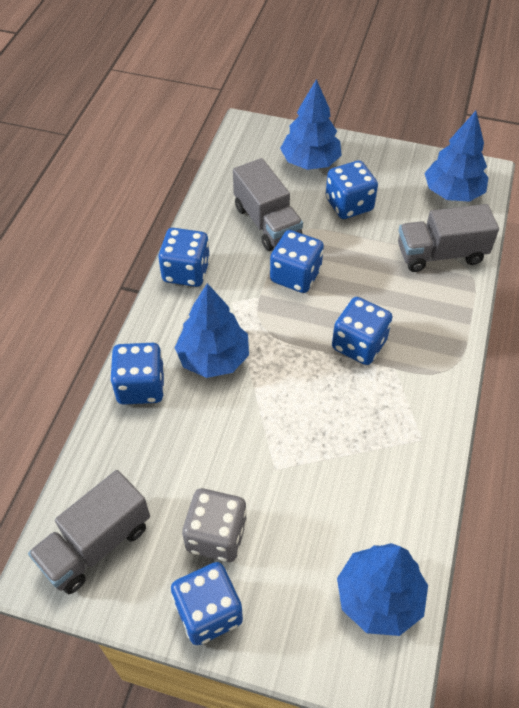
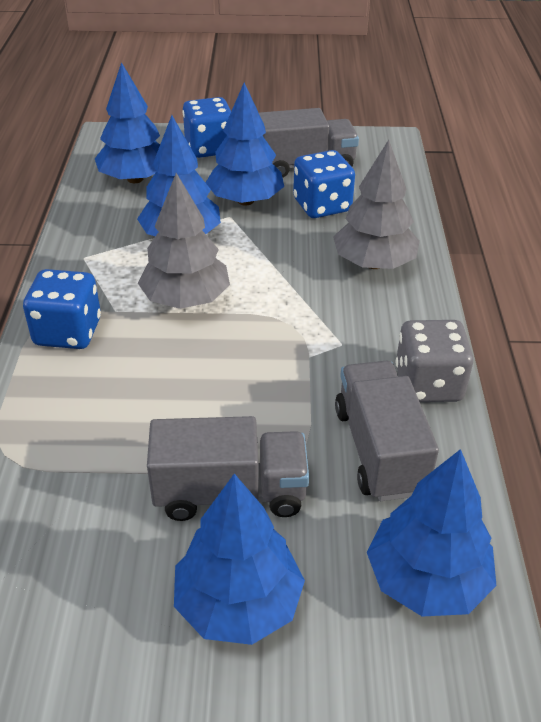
blue dice: 6 -> 3
blue tree: 4 -> 5
grey tree: 0 -> 2

